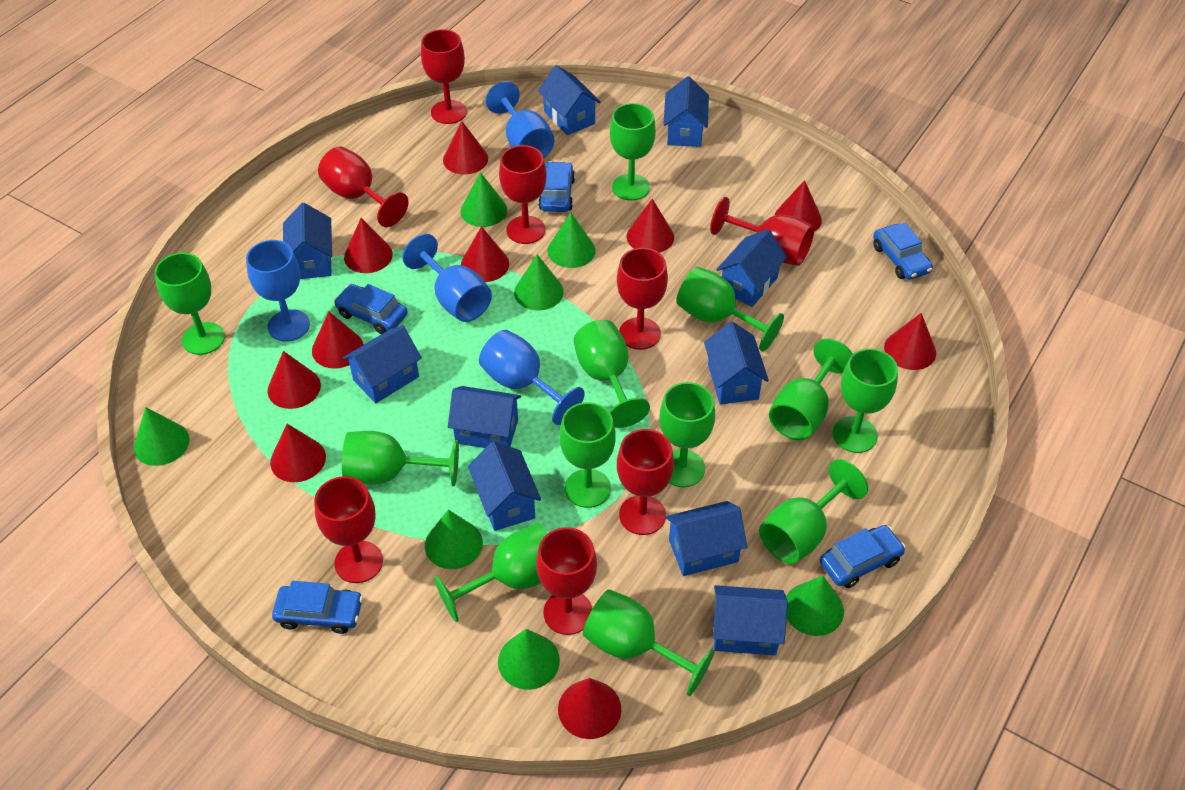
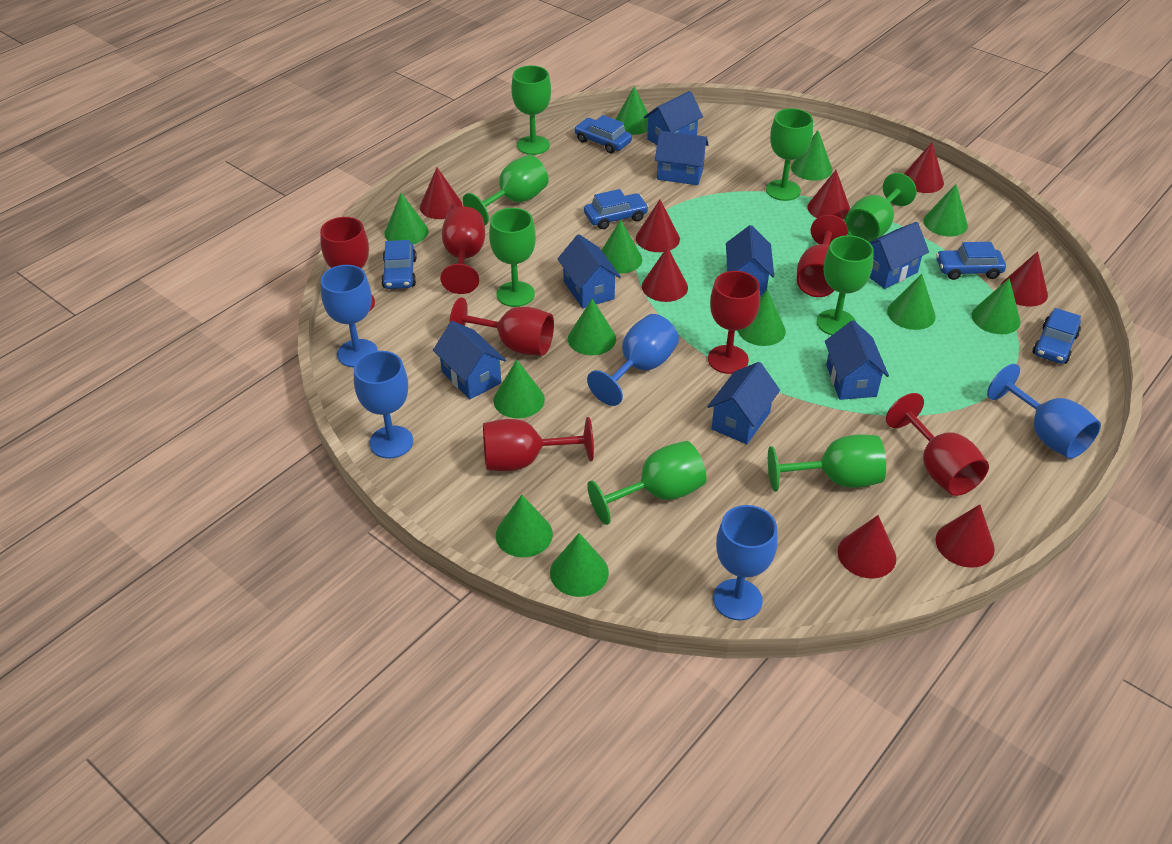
blue goblet: 4 -> 5
blue house: 10 -> 8
green cone: 7 -> 12
green goblet: 12 -> 8
red cone: 10 -> 8
red goblet: 8 -> 7

